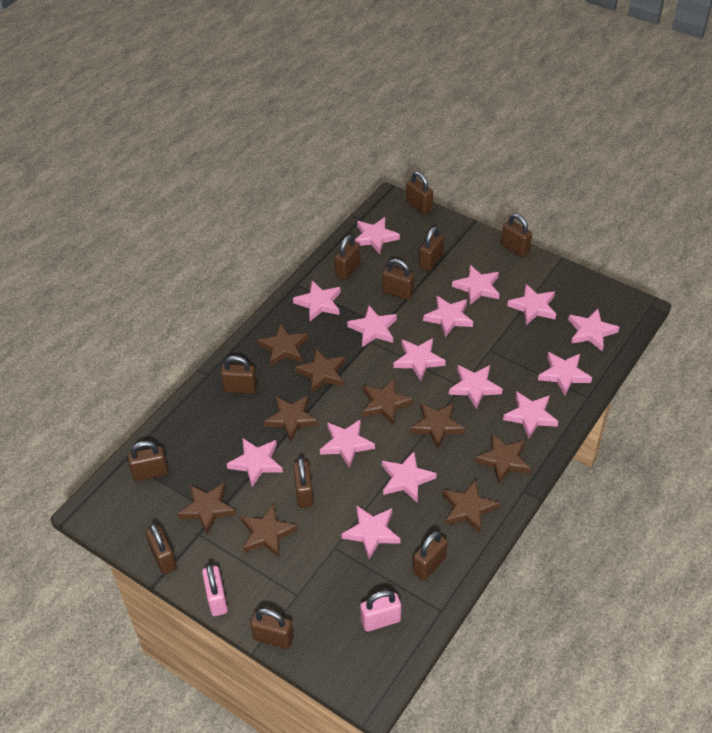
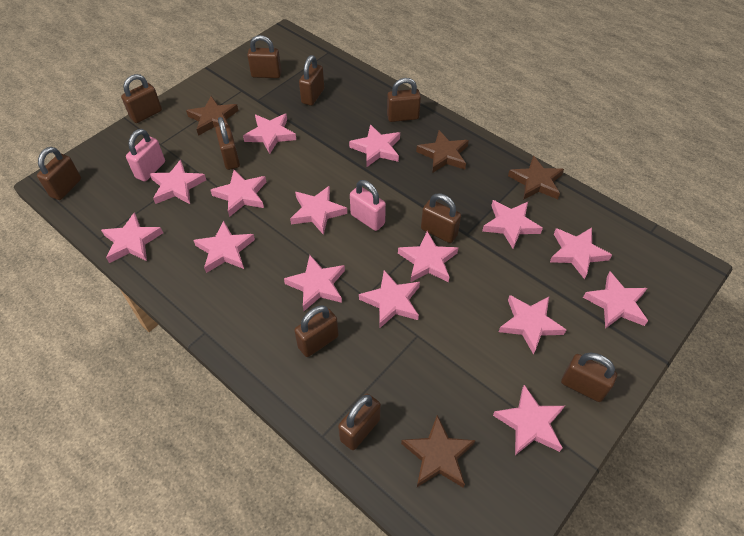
brown padlock: 11 -> 10
brown star: 9 -> 4

